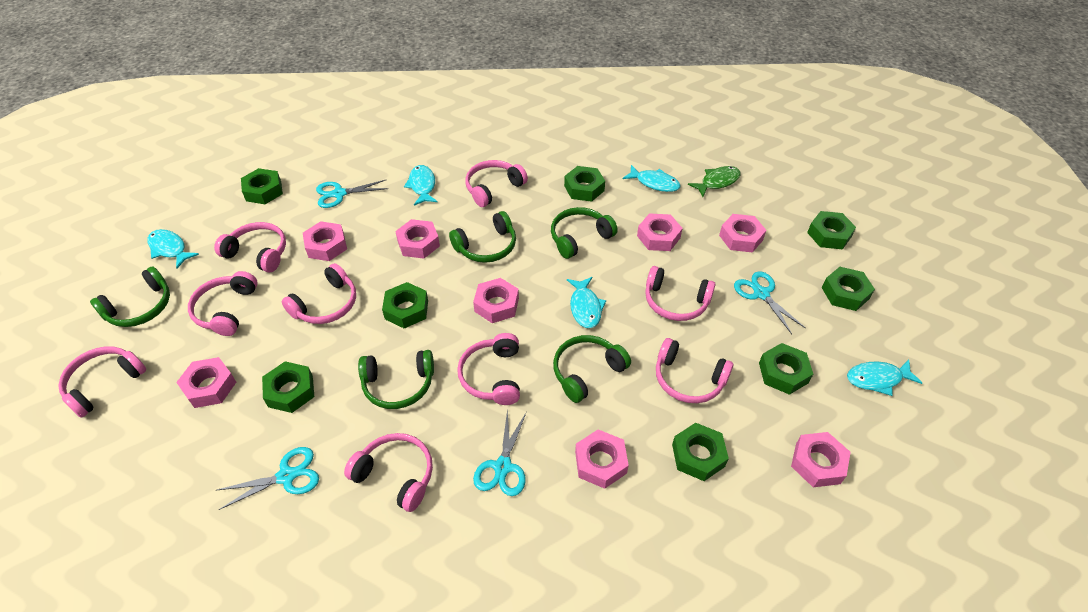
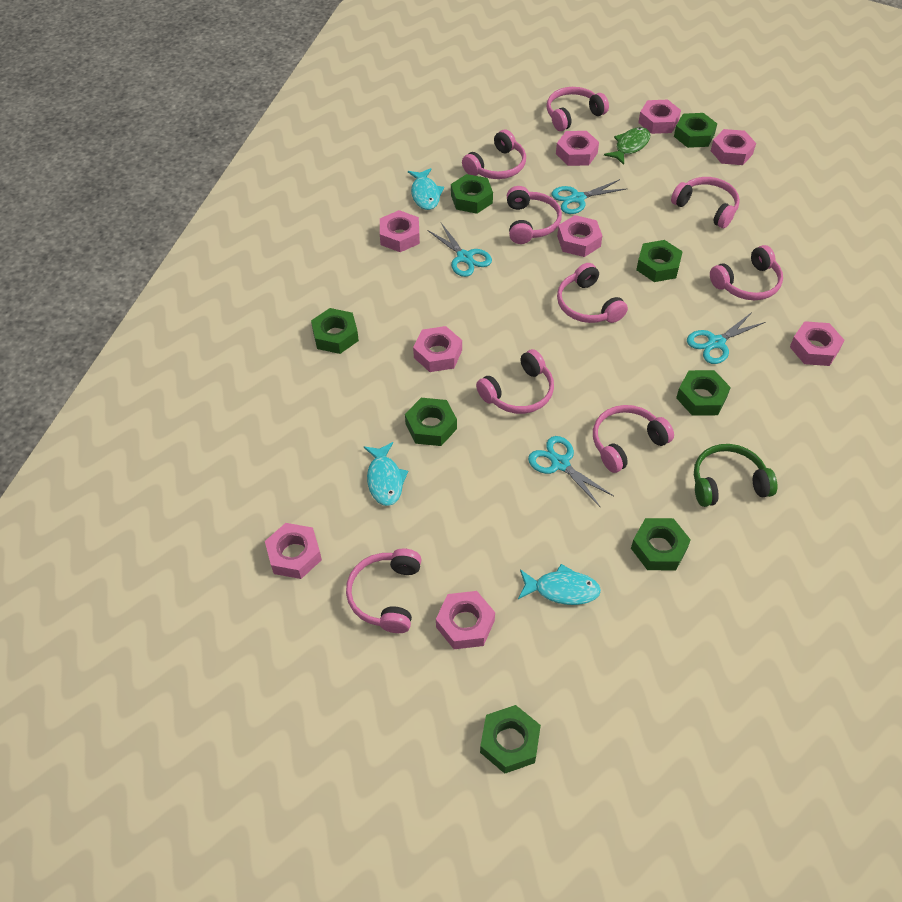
green headphones: 5 -> 1
pink nut: 8 -> 9
turquoise fish: 5 -> 3

